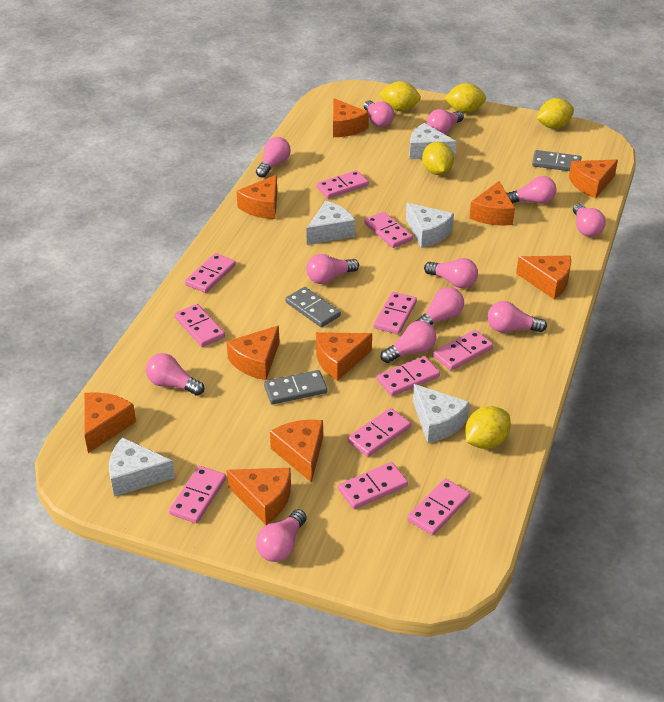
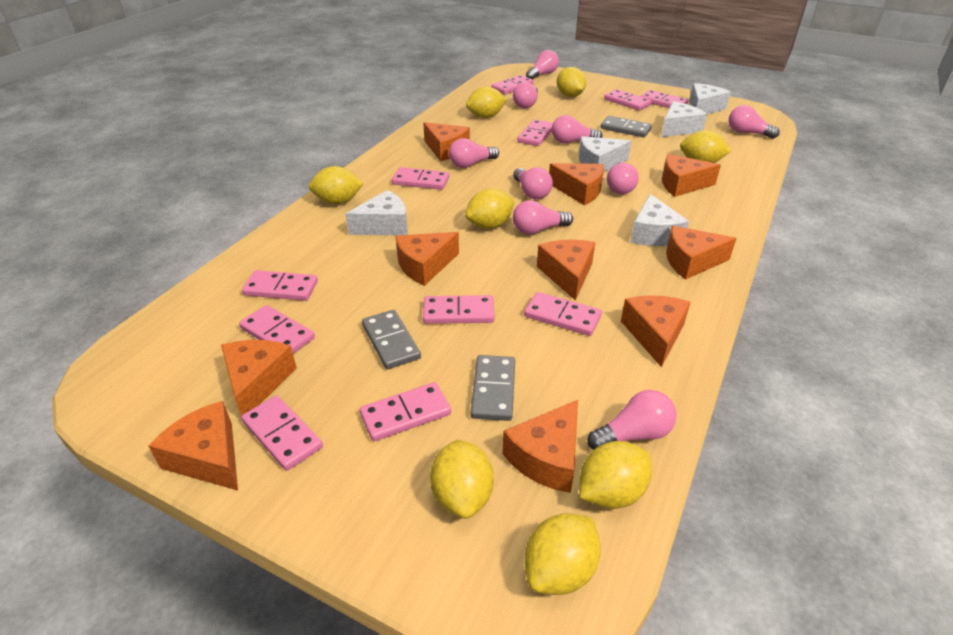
pink light bulb: 12 -> 9
yellow lemon: 5 -> 8

